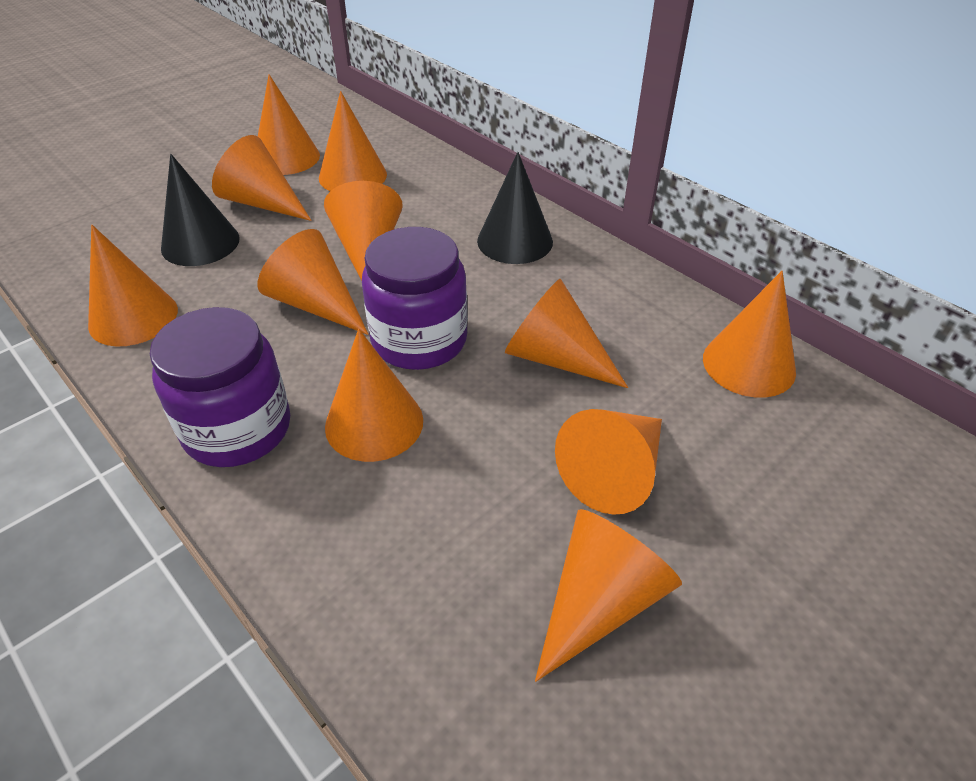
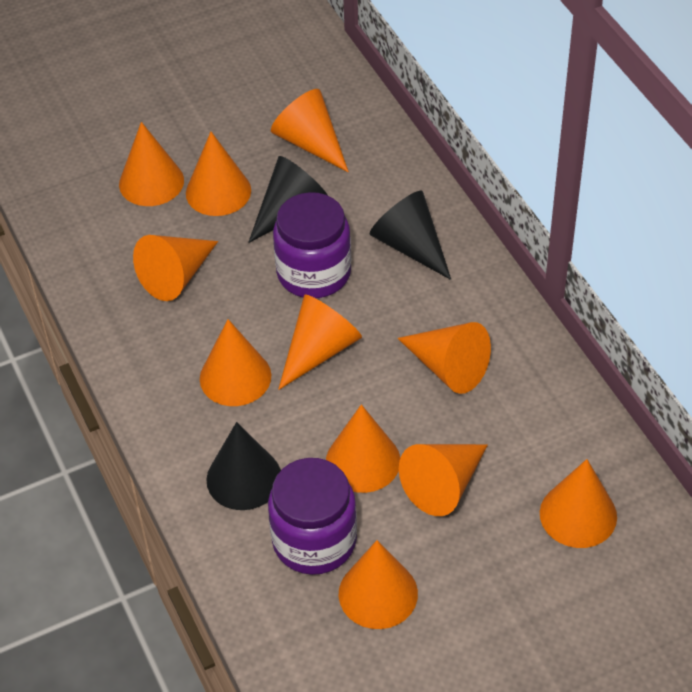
black cone: 2 -> 3

